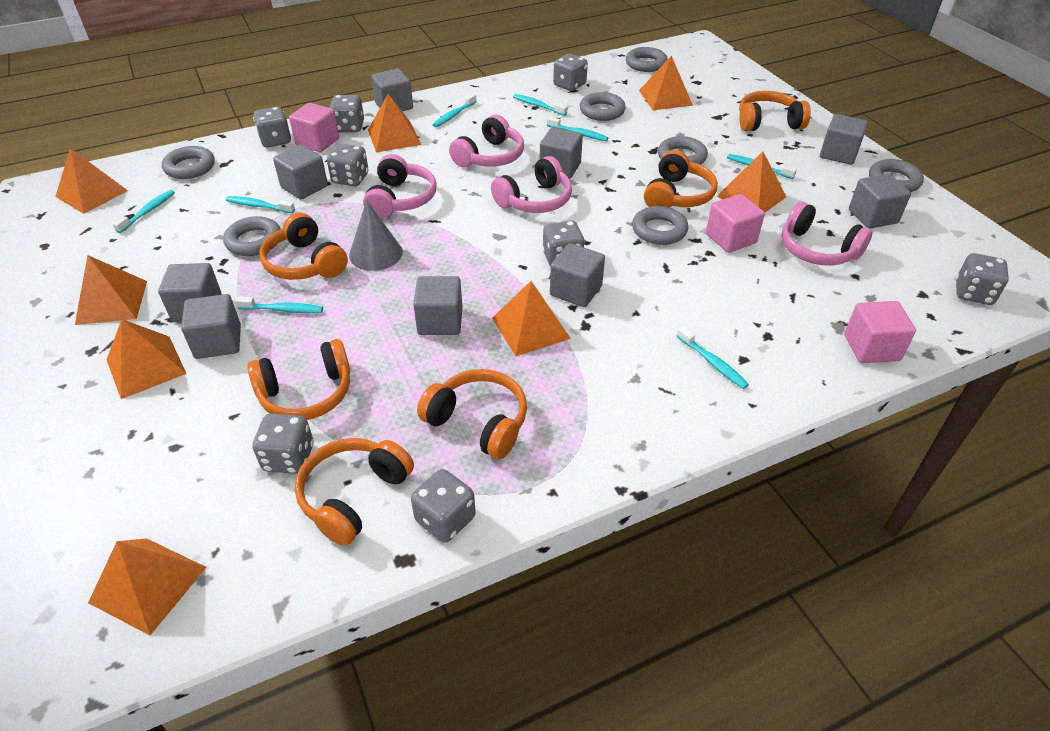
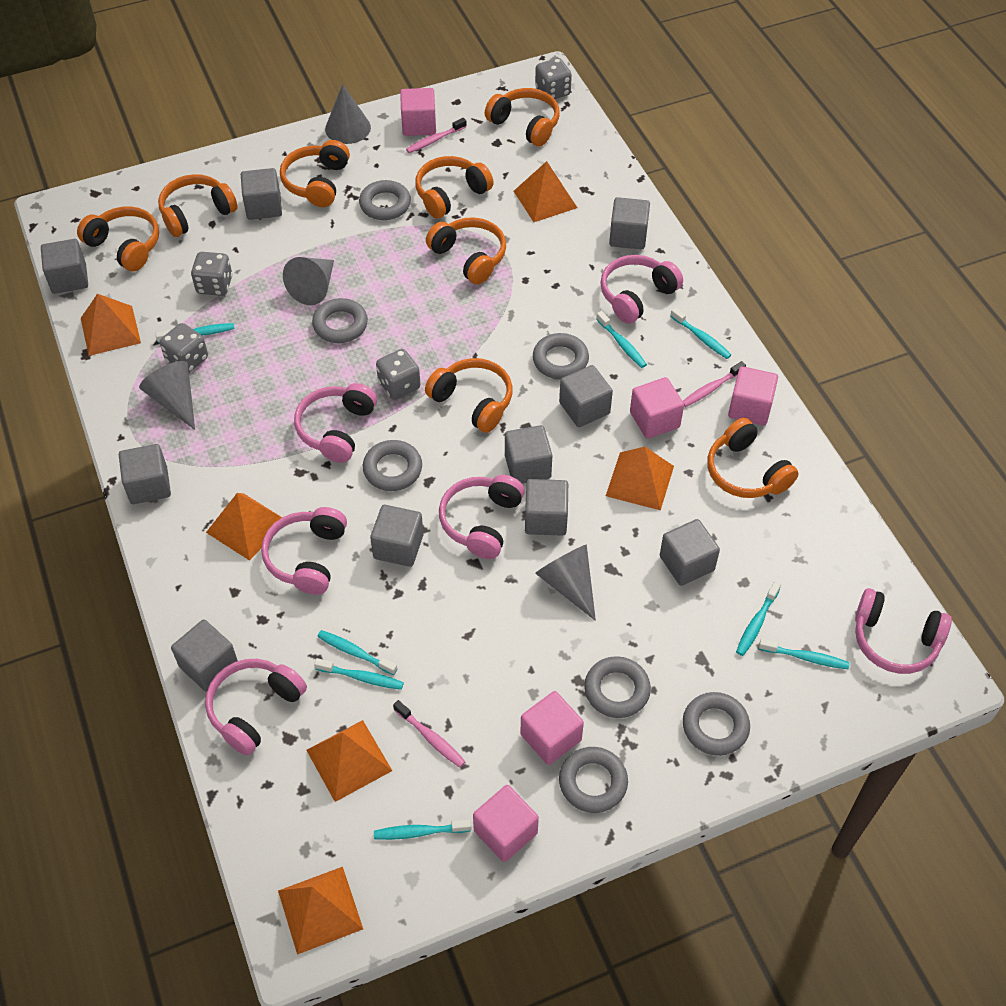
grey cone: 1 -> 4
grey cube: 9 -> 10
grey dice: 8 -> 4
orange headphones: 6 -> 8
orange pyramid: 8 -> 6
pink cube: 3 -> 5
pink headphones: 4 -> 6
pink toothbrush: 0 -> 3

